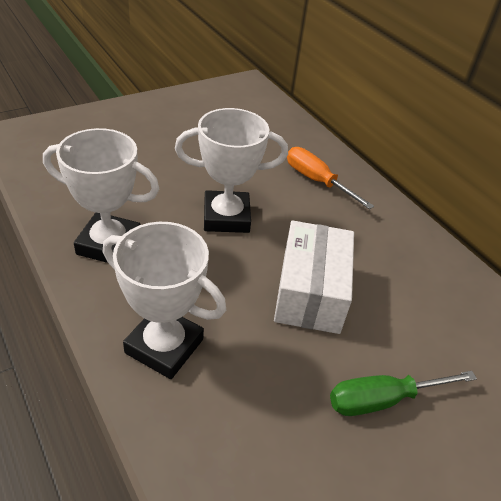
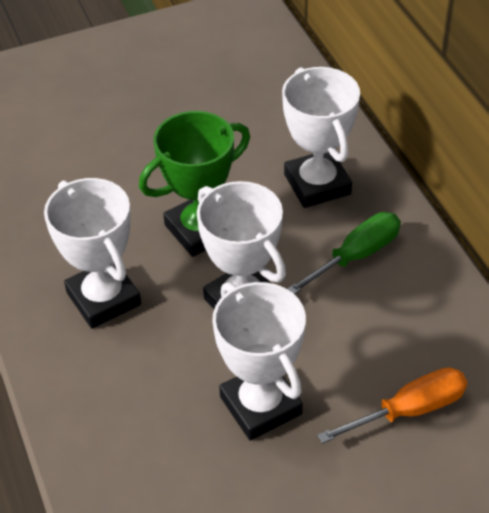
green trophy: 0 -> 1
white box: 1 -> 0
white trophy: 3 -> 4

